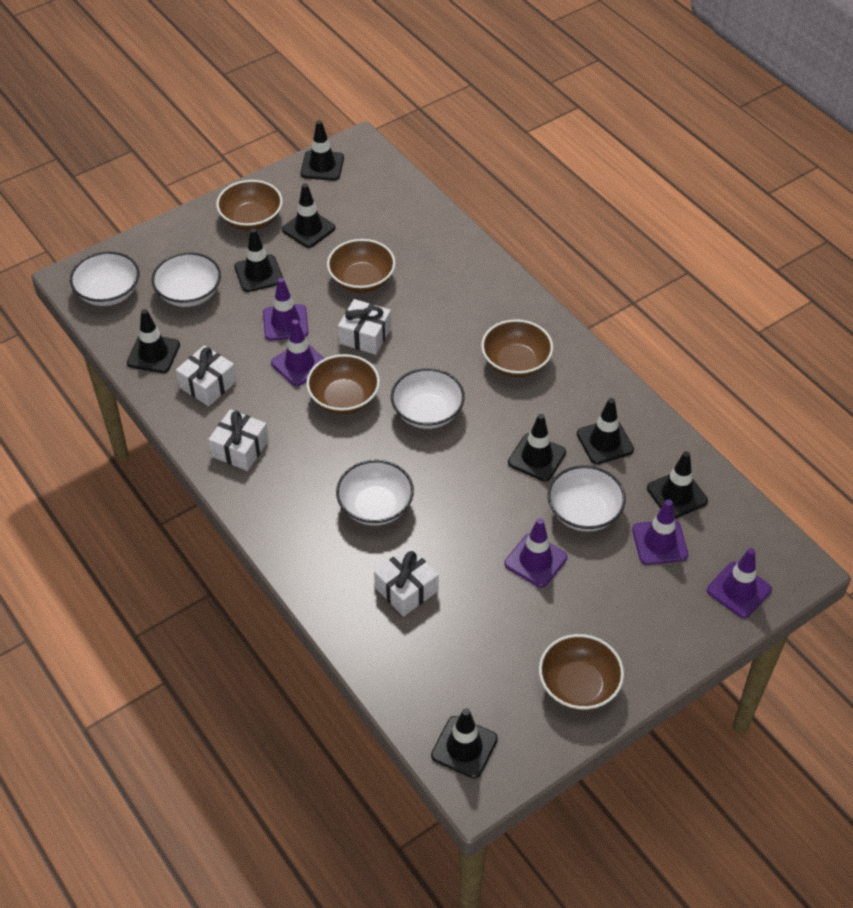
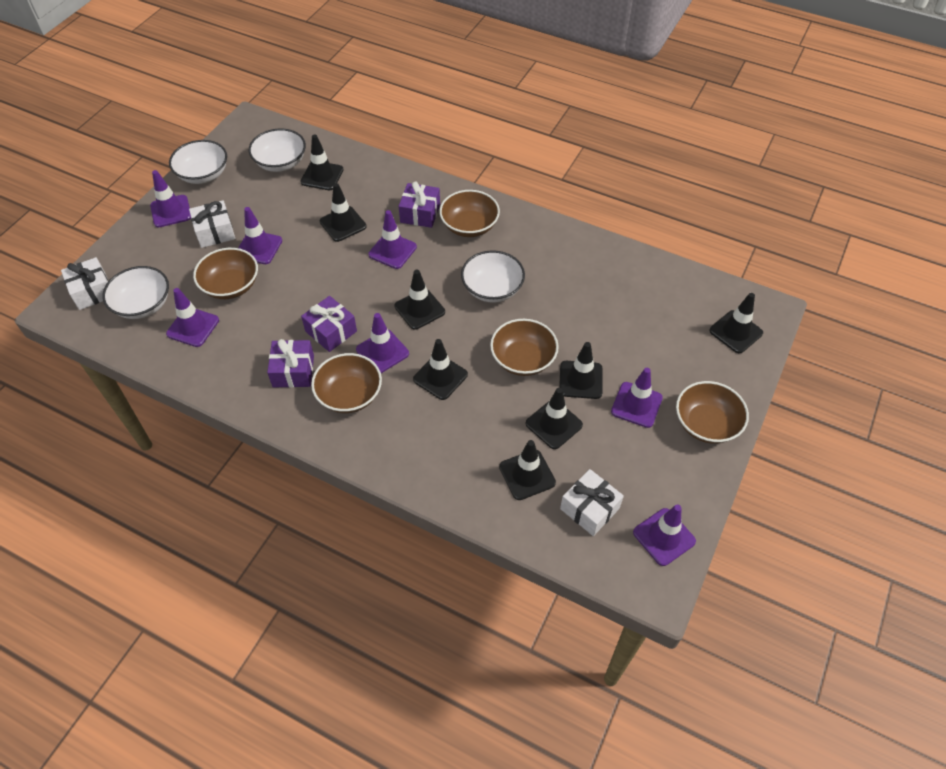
purple gift: 0 -> 3
purple traffic cone: 5 -> 7
white bowl: 5 -> 4
white gift: 4 -> 3

